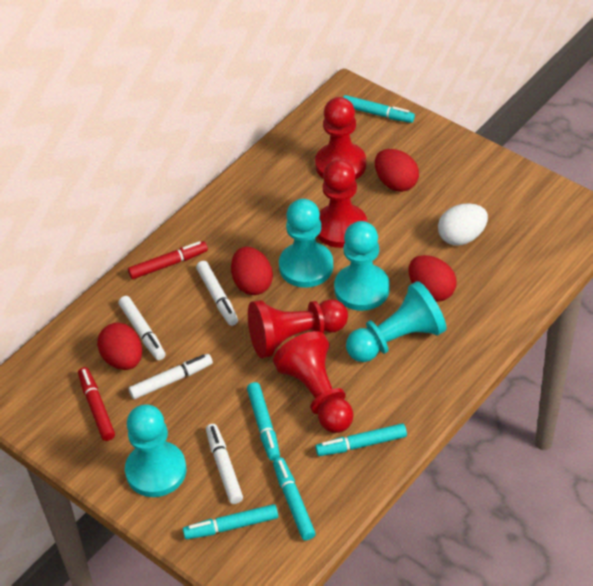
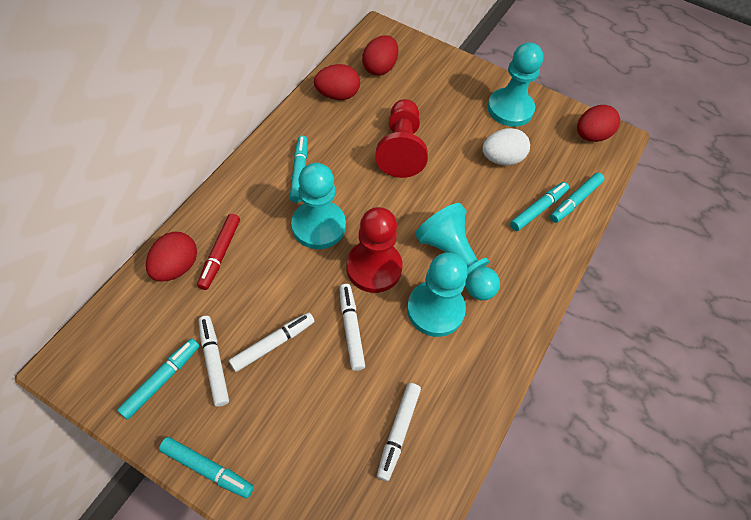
red marker: 2 -> 1
red pawn: 4 -> 2

